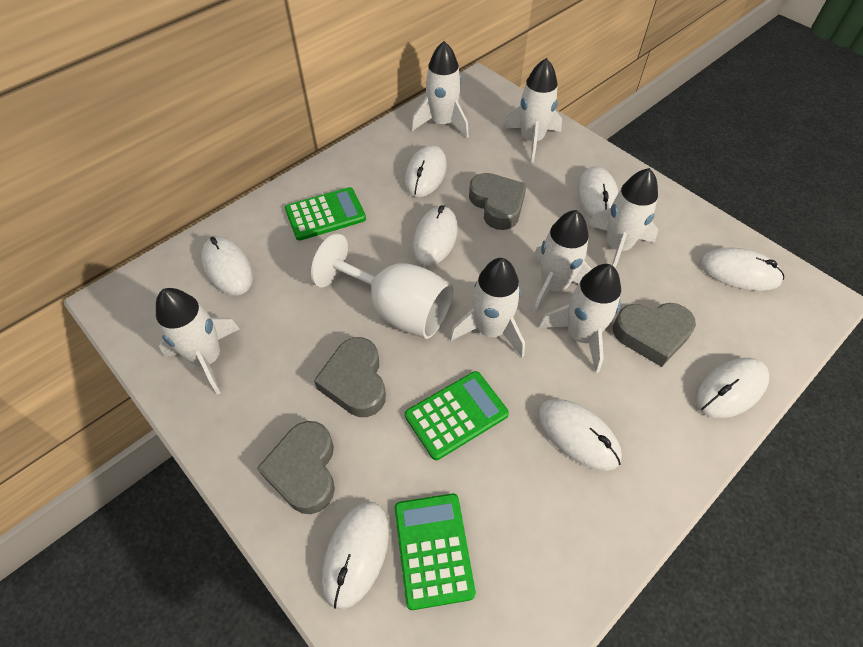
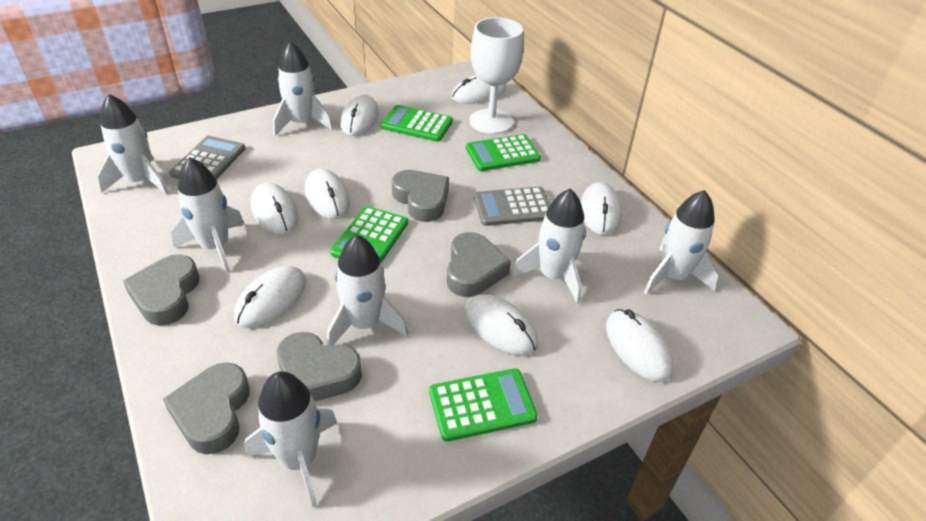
green calculator: 3 -> 4
grey calculator: 0 -> 2
grey heart: 4 -> 5

